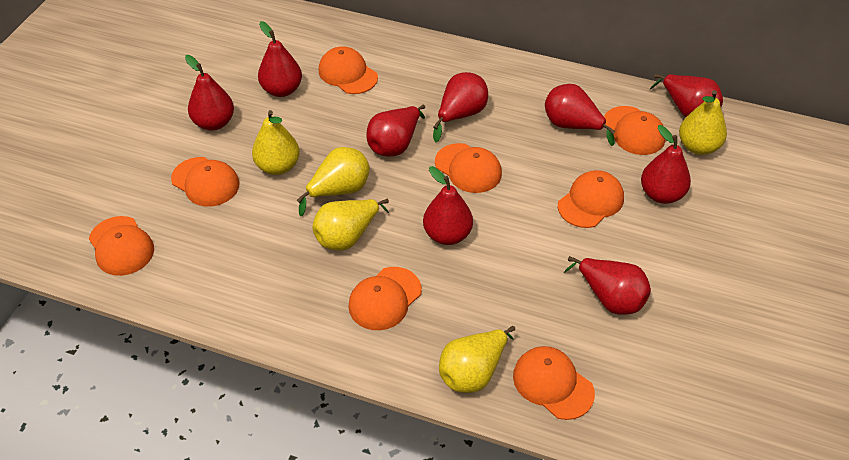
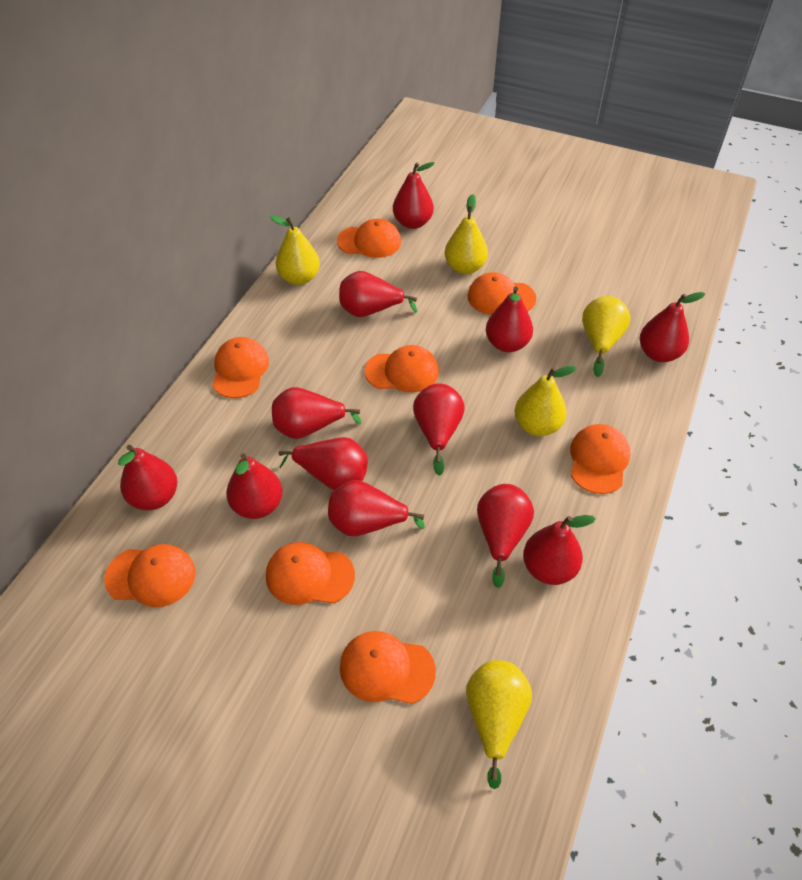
red pear: 9 -> 12

